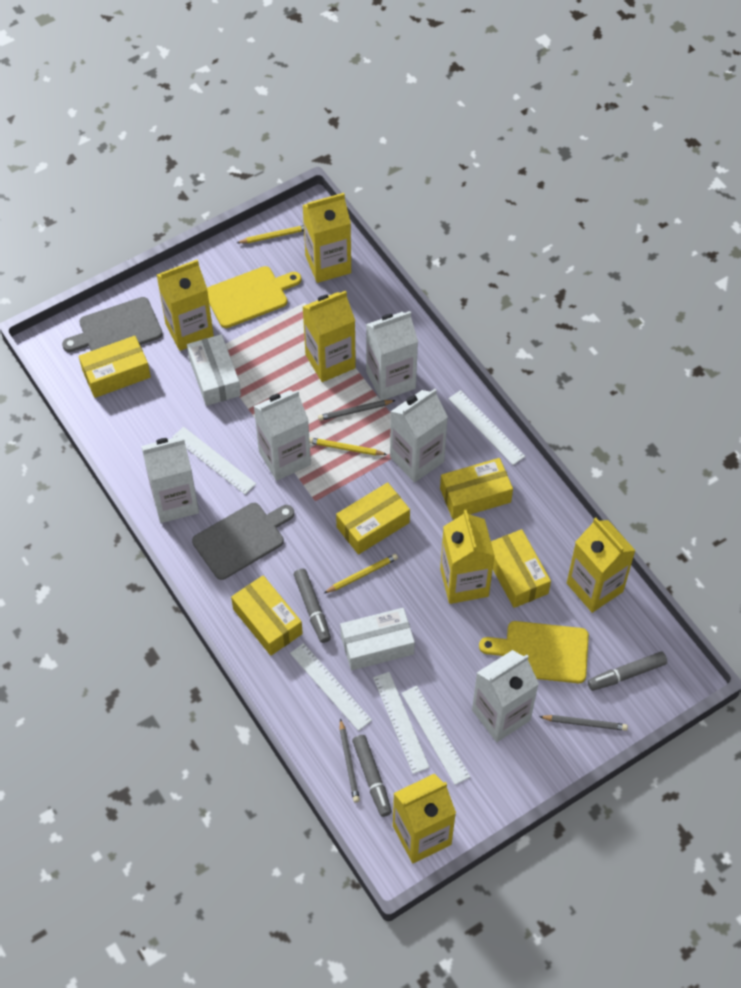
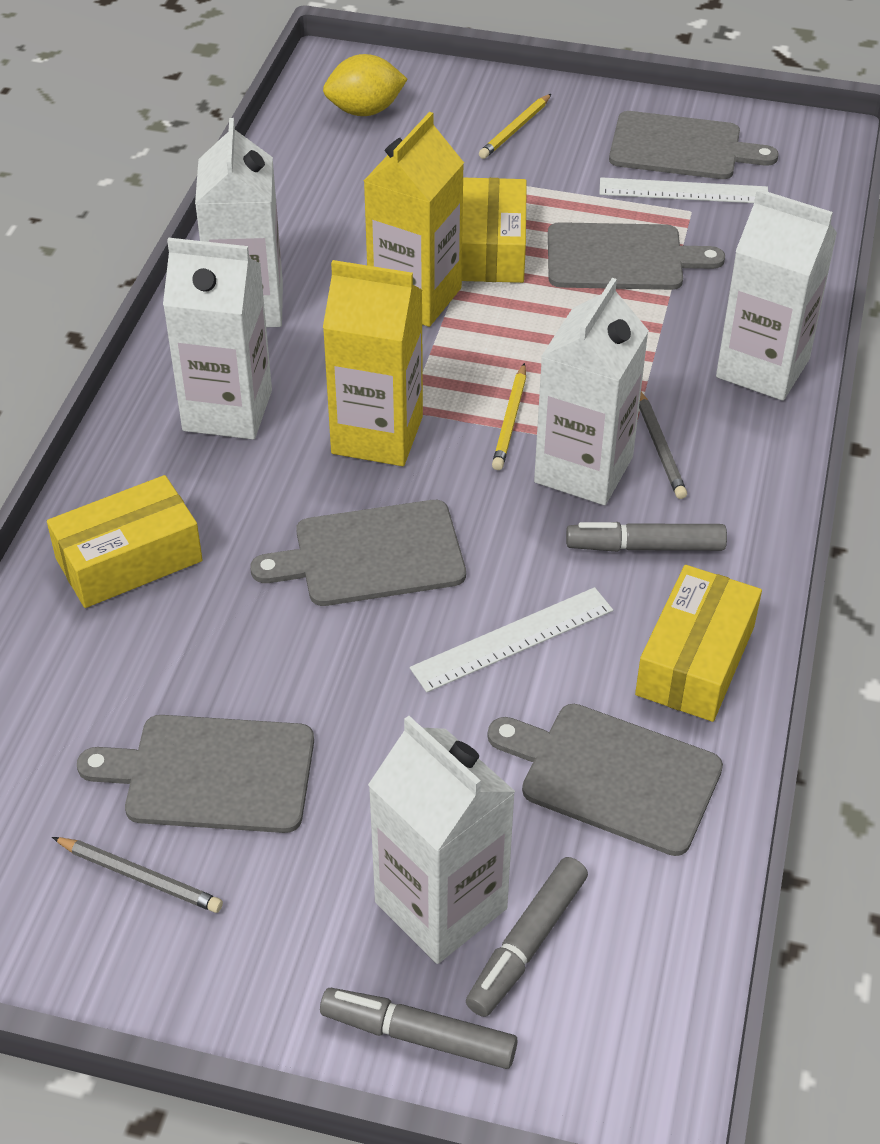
grey cutting board: 2 -> 5
grey pencil: 3 -> 2
white box: 2 -> 0
white ruler: 5 -> 2
yellow box: 5 -> 3
yellow carton: 6 -> 2
yellow cutting board: 2 -> 0
yellow lemon: 0 -> 1
yellow pencil: 3 -> 2

